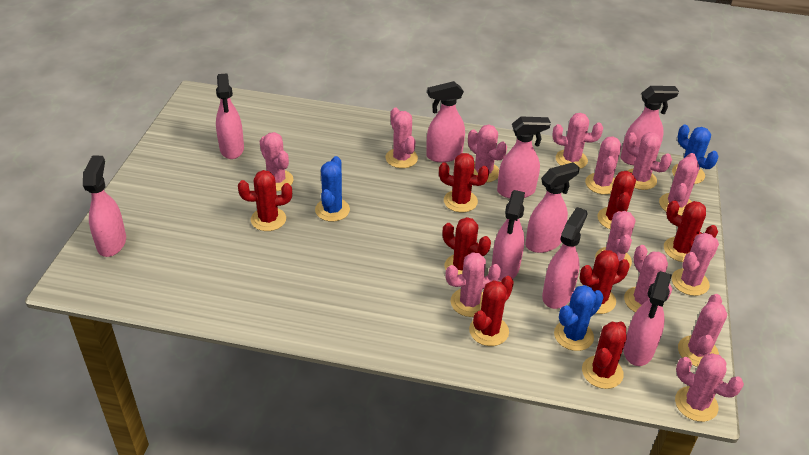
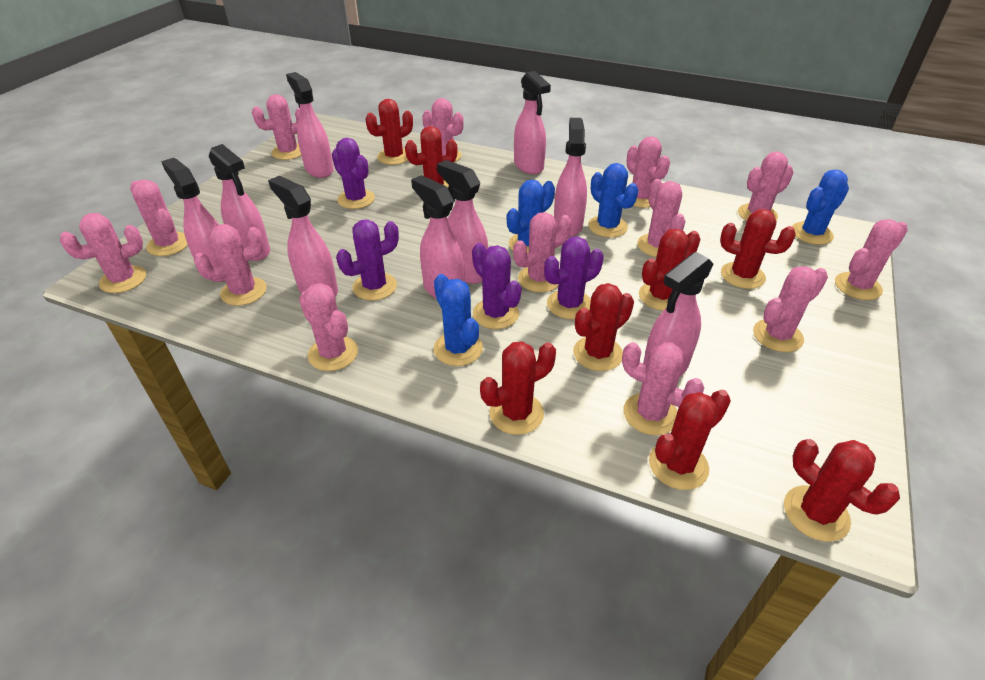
blue cactus: 3 -> 4
purple cactus: 0 -> 4

